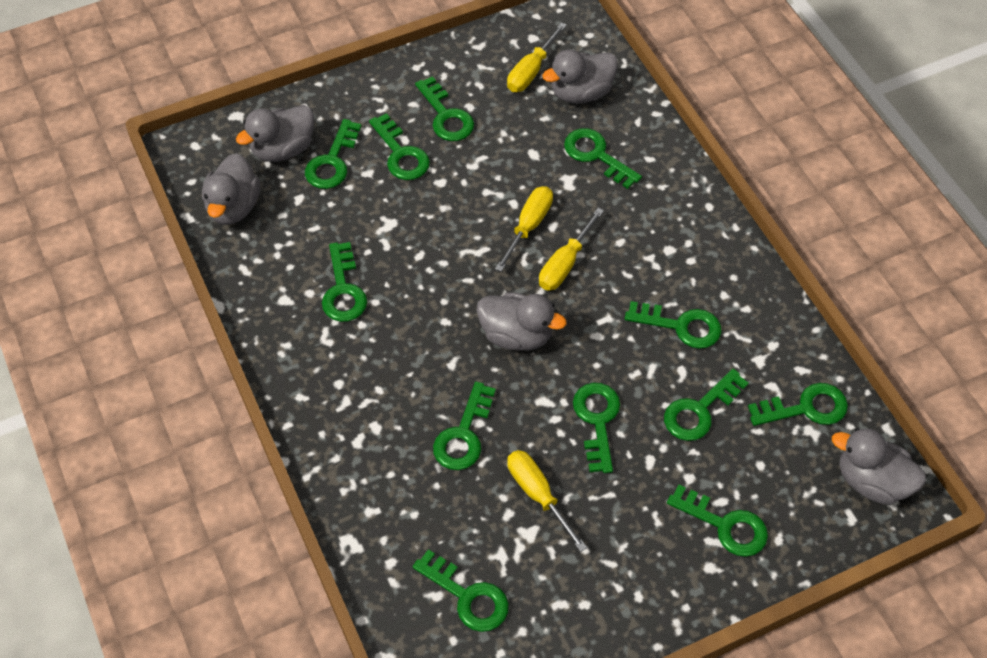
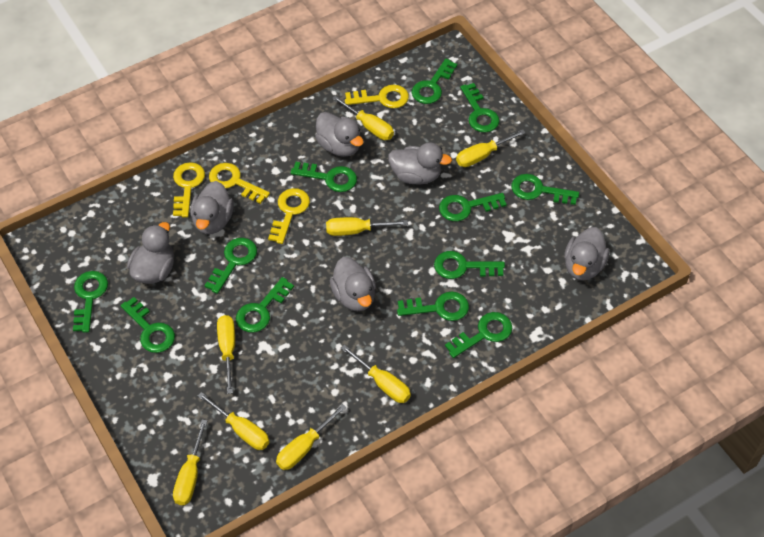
grey duck: 5 -> 6
yellow key: 0 -> 4
yellow screwdriver: 4 -> 8

